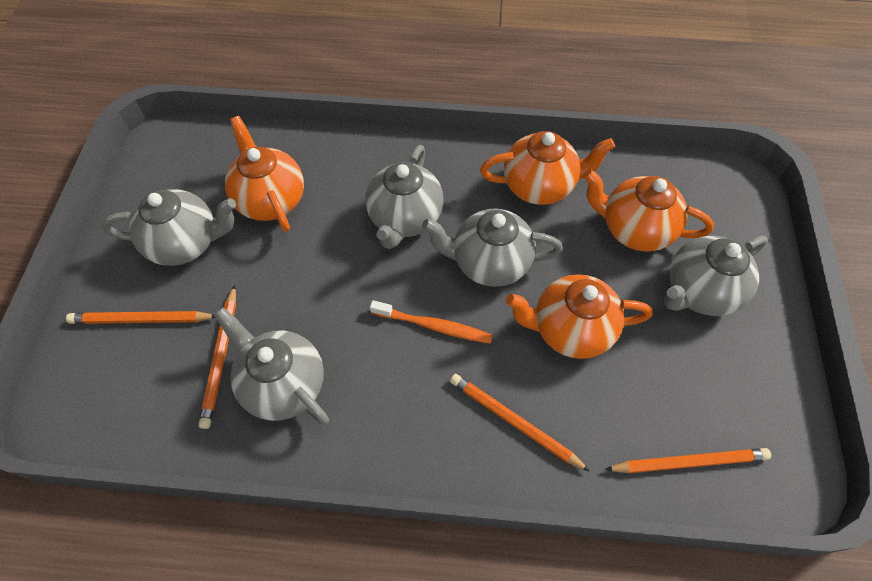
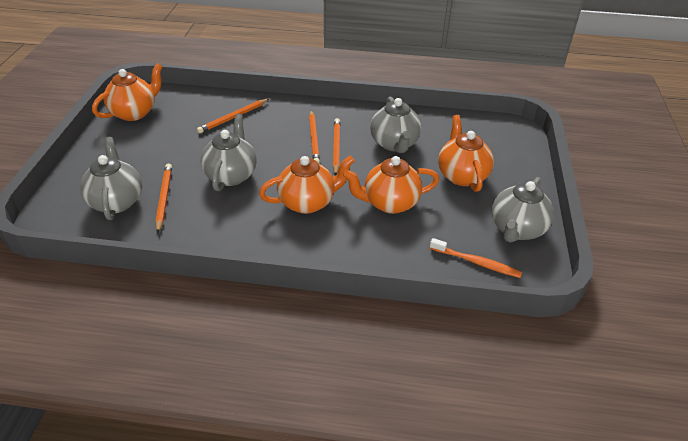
grey teapot: 5 -> 4

